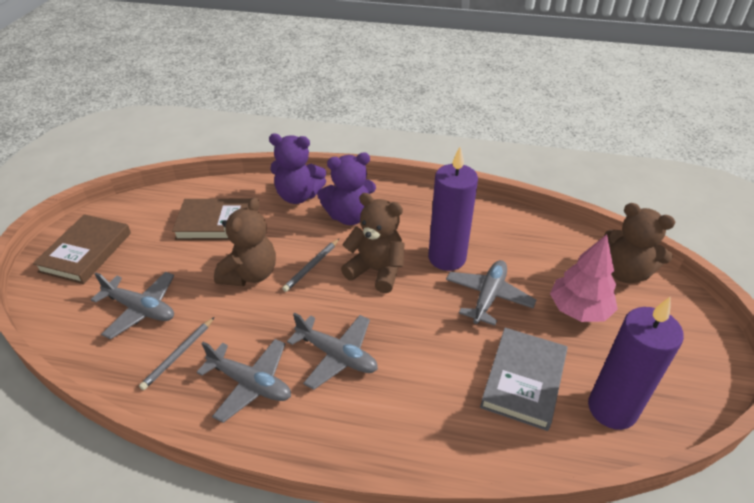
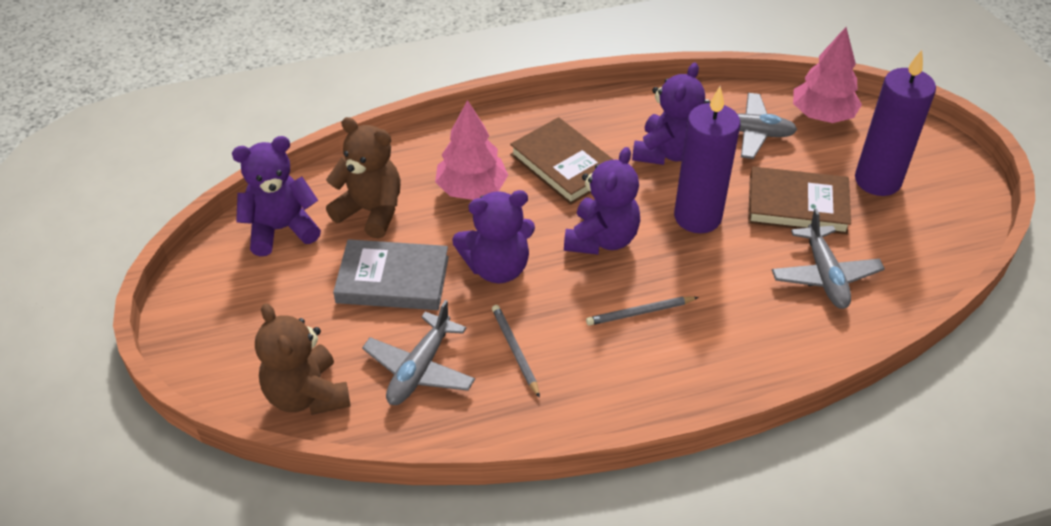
brown teddy bear: 3 -> 2
grey plane: 4 -> 3
pink tree: 1 -> 2
purple teddy bear: 2 -> 4

